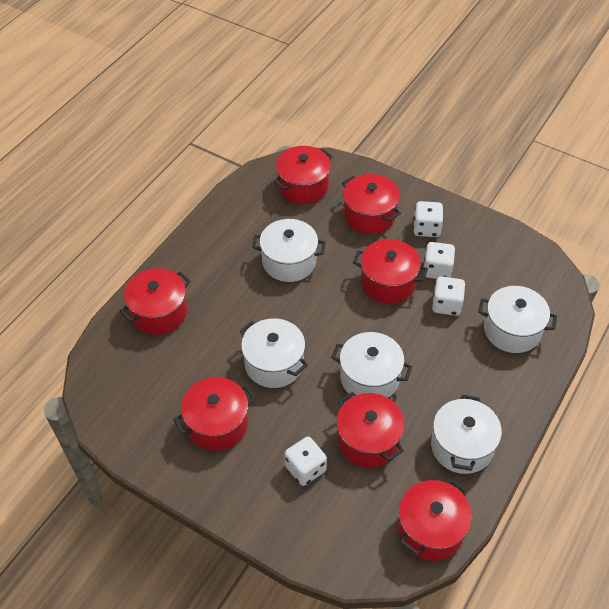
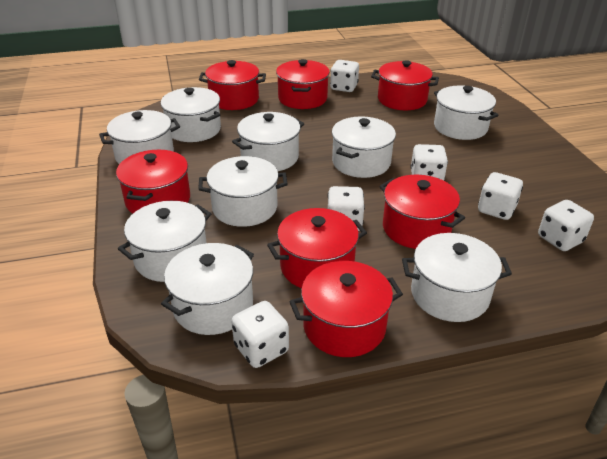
white dice: 4 -> 6
white pot: 5 -> 9

